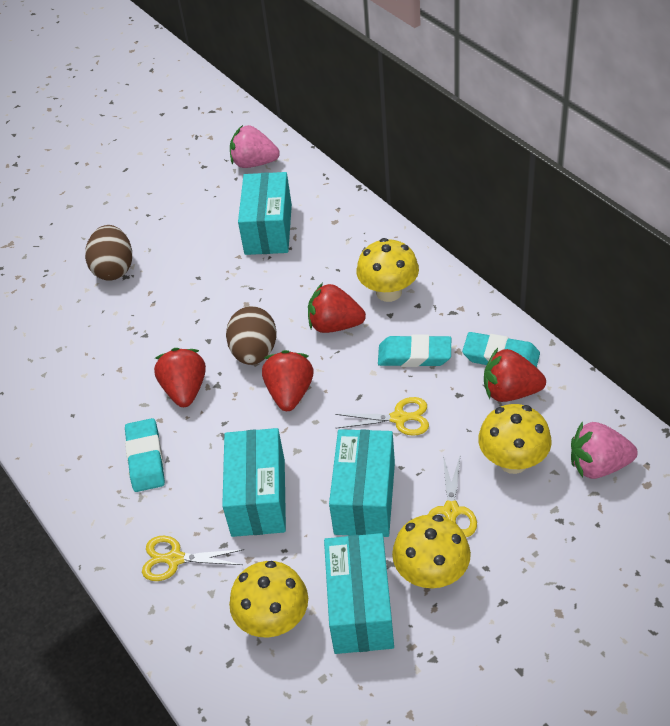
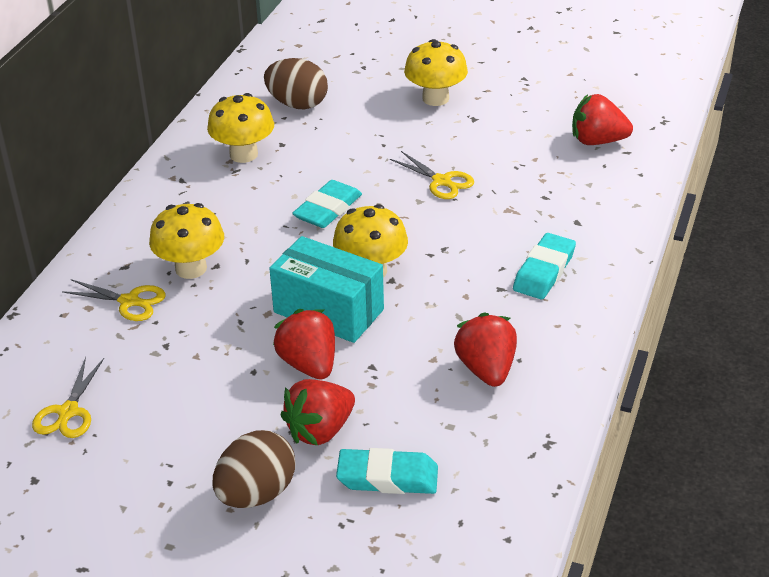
pink strawberry: 2 -> 0
turquoise box: 4 -> 1

